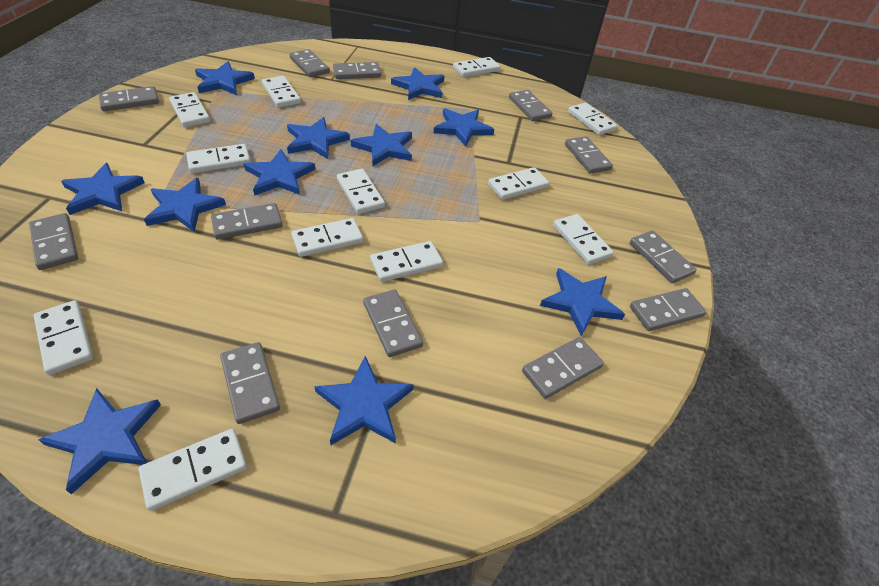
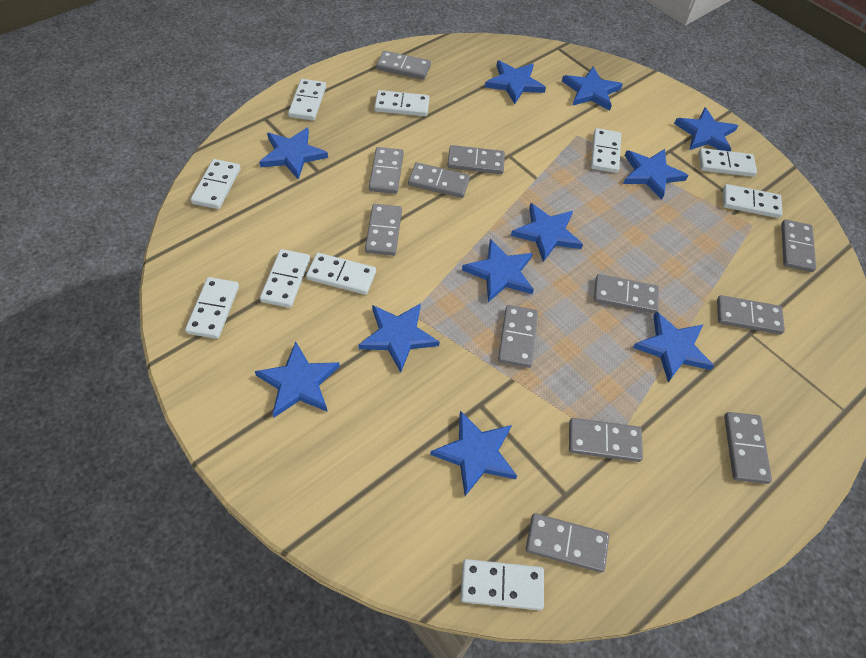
white domino: 12 -> 10

